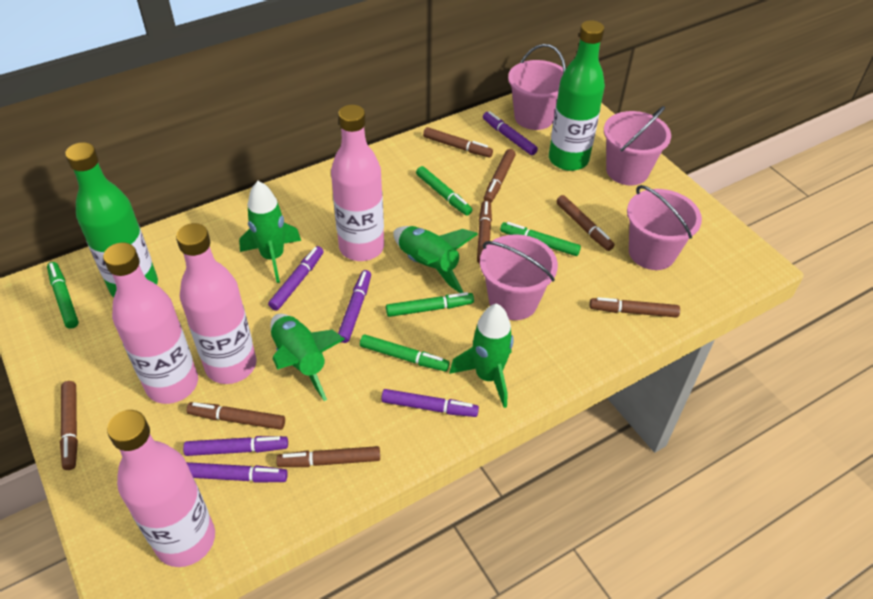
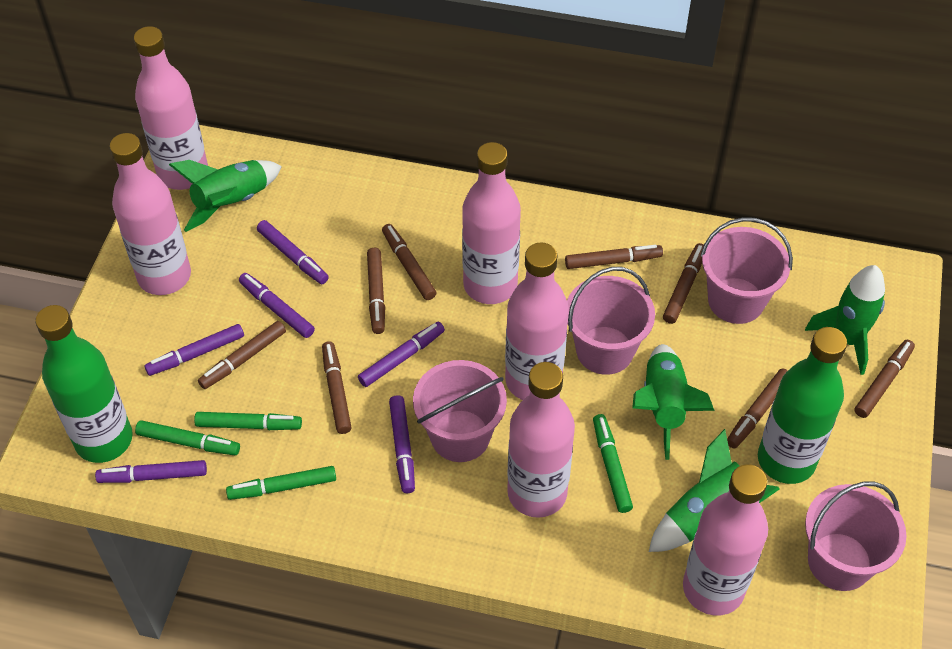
green marker: 5 -> 4
pink bottle: 4 -> 6

